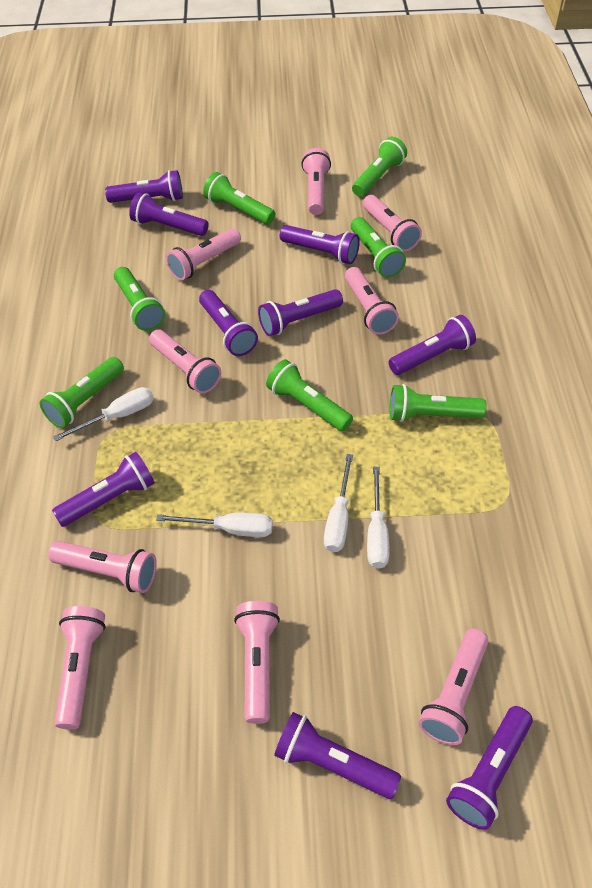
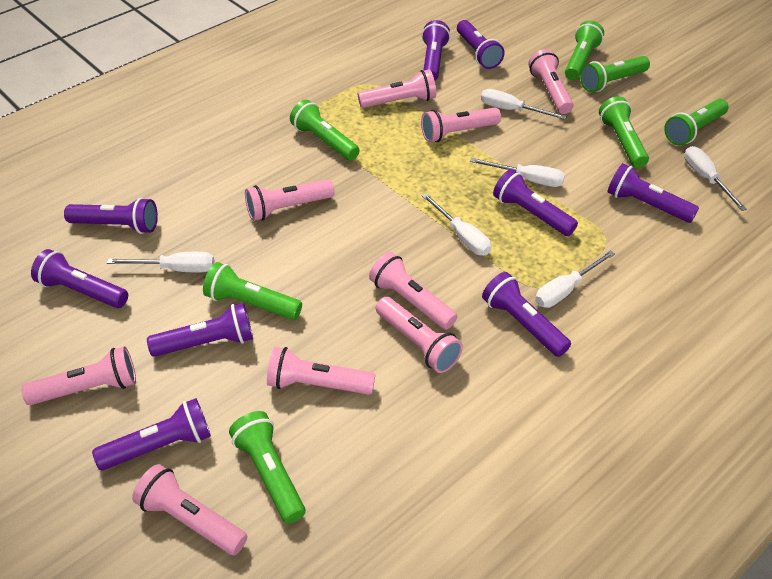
white screwdriver: 4 -> 6

